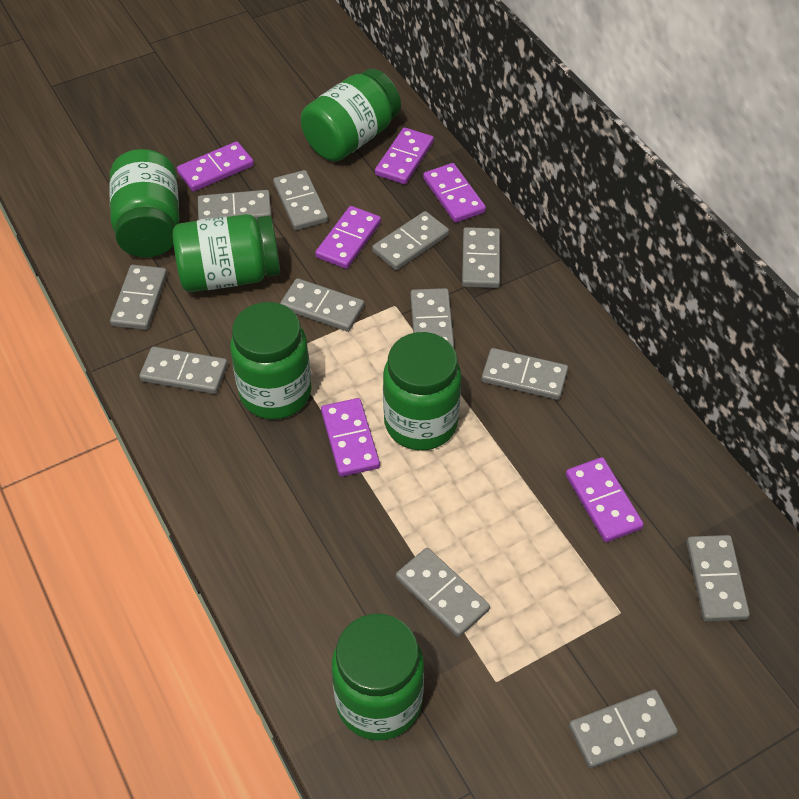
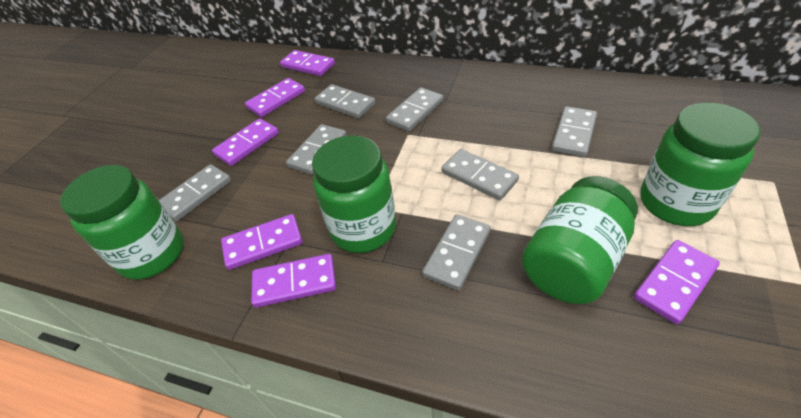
green jar: 6 -> 4
grey domino: 12 -> 7

